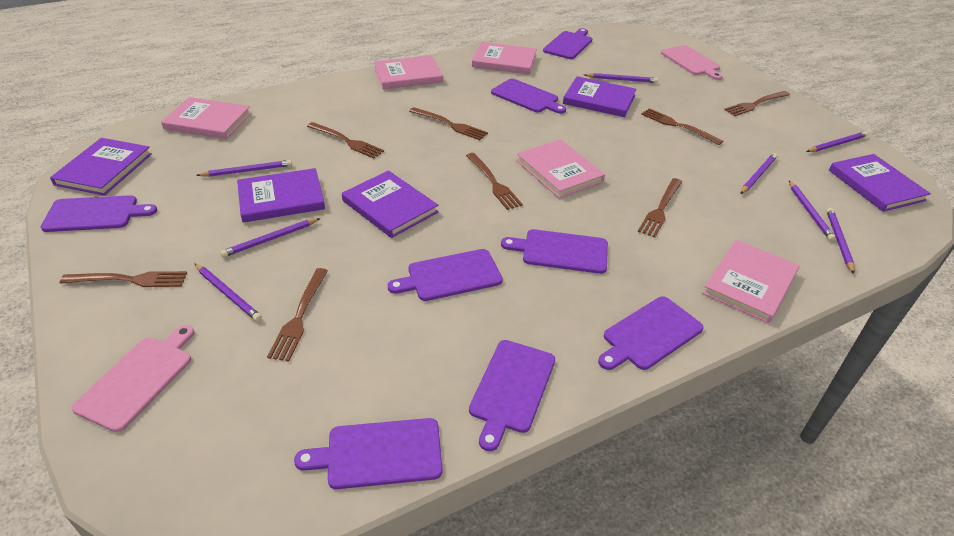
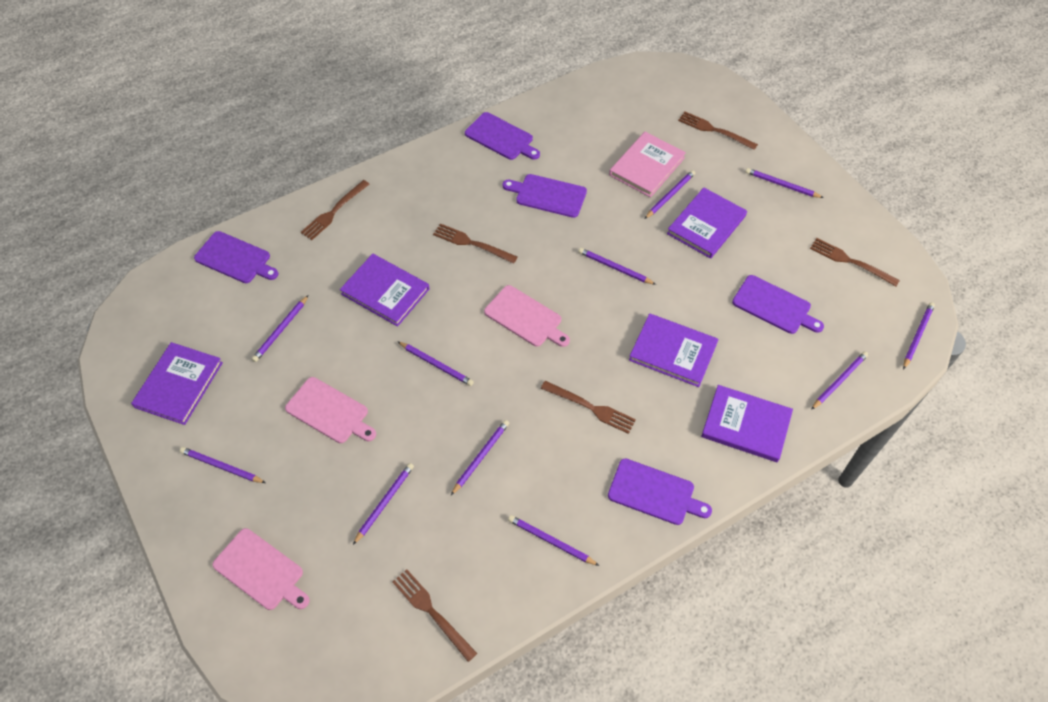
brown fork: 8 -> 6
pink book: 5 -> 1
pink cutting board: 2 -> 3
purple cutting board: 8 -> 5
purple pencil: 8 -> 11

